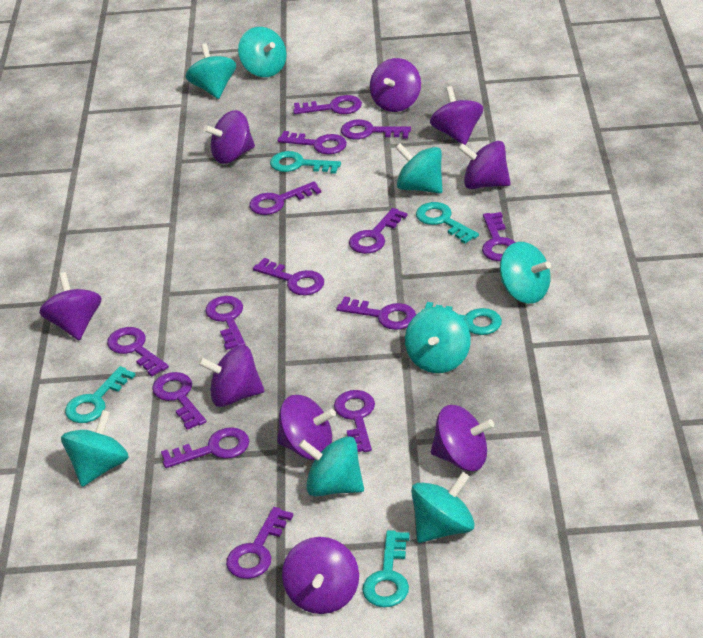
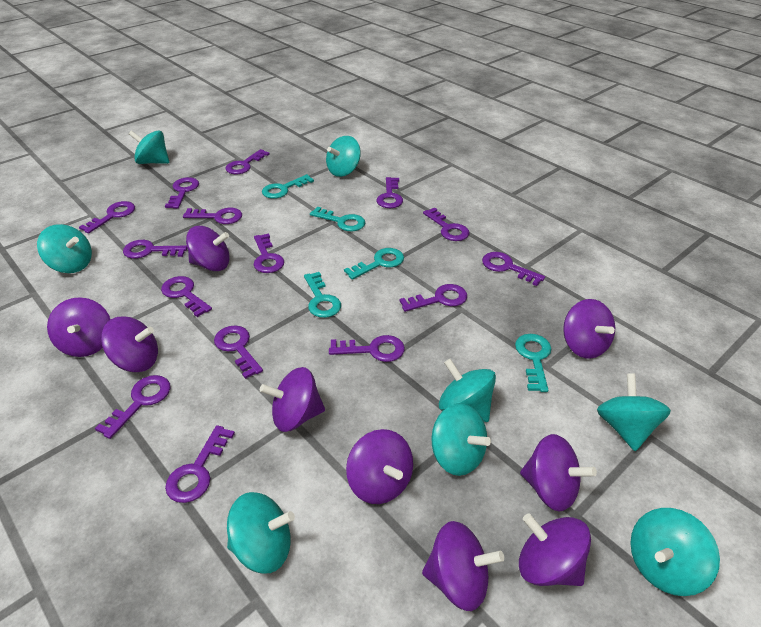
purple key: 14 -> 15

